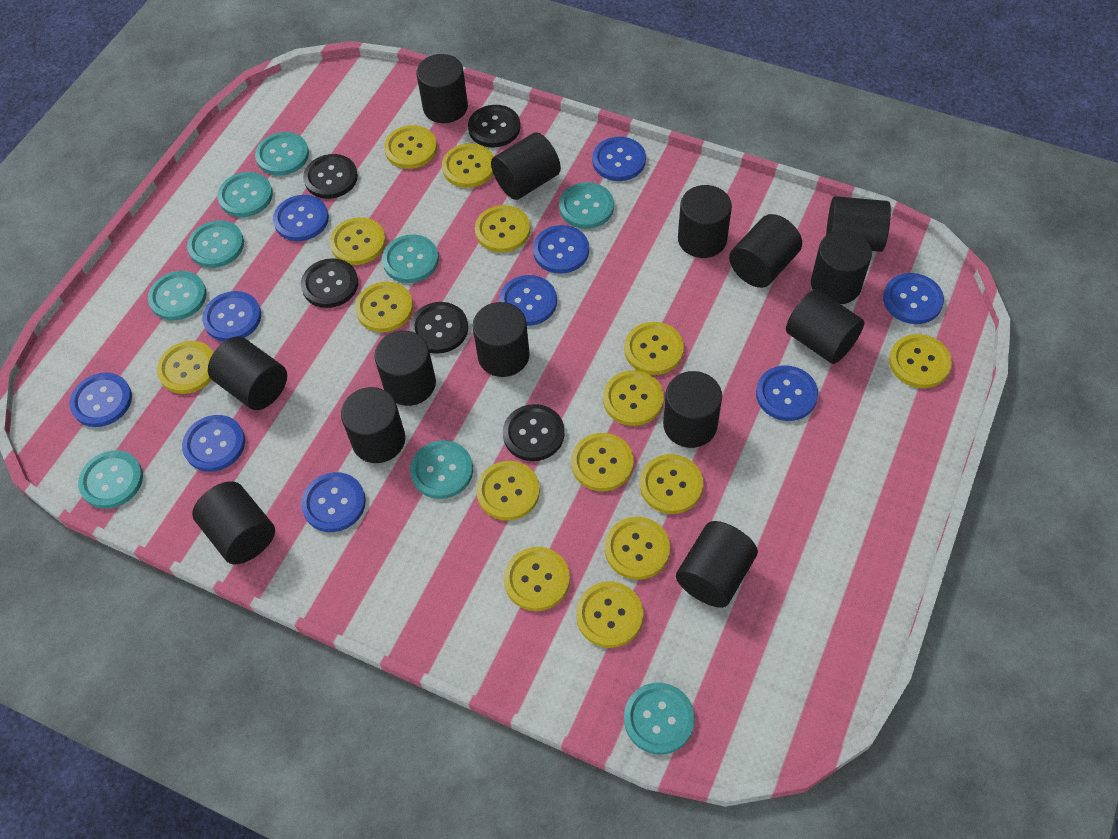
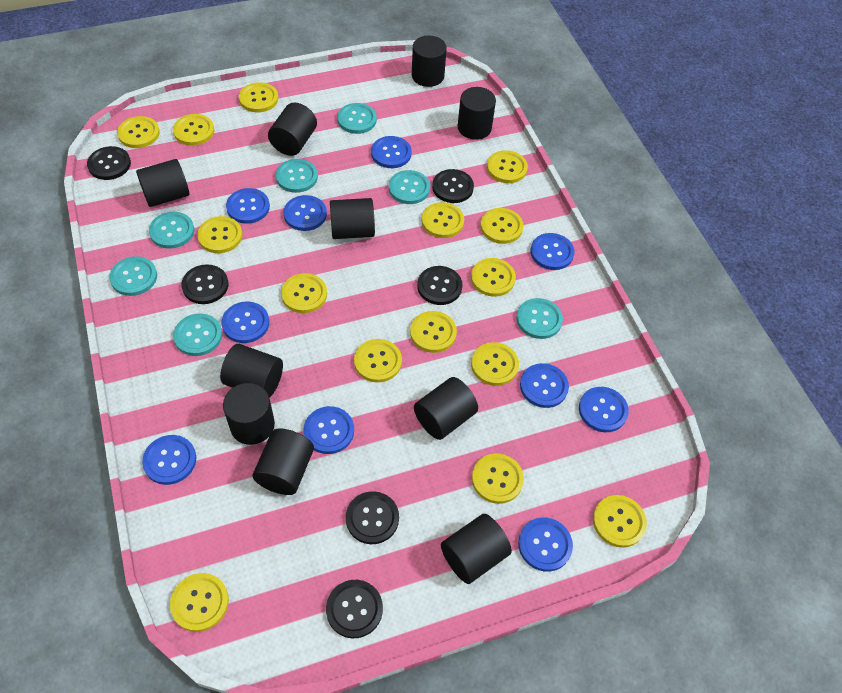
black button: 5 -> 6
black cylinder: 14 -> 10
turquoise button: 9 -> 7

